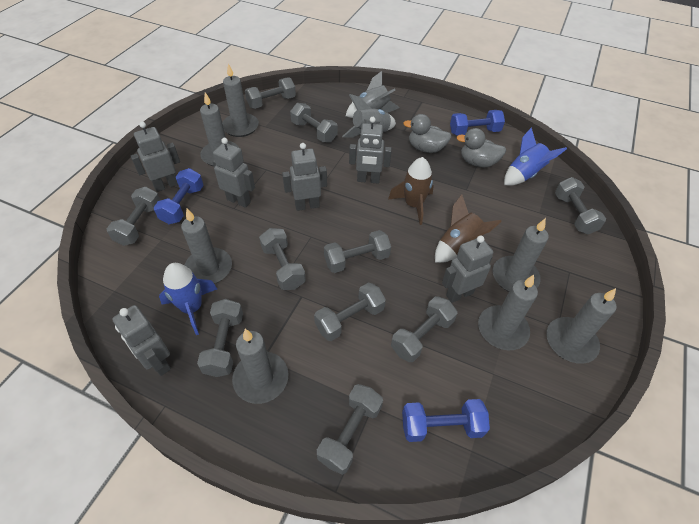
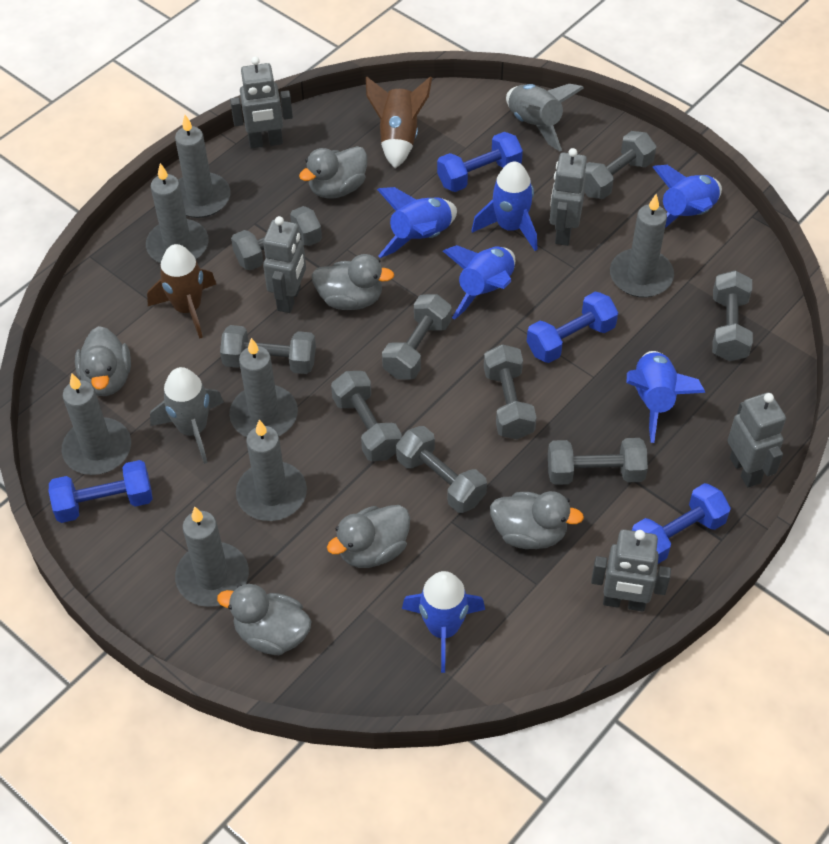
blue dumbbell: 3 -> 4
blue rocket: 2 -> 6
grey duck: 2 -> 6
grey dumbbell: 10 -> 9
grey robot: 6 -> 5

